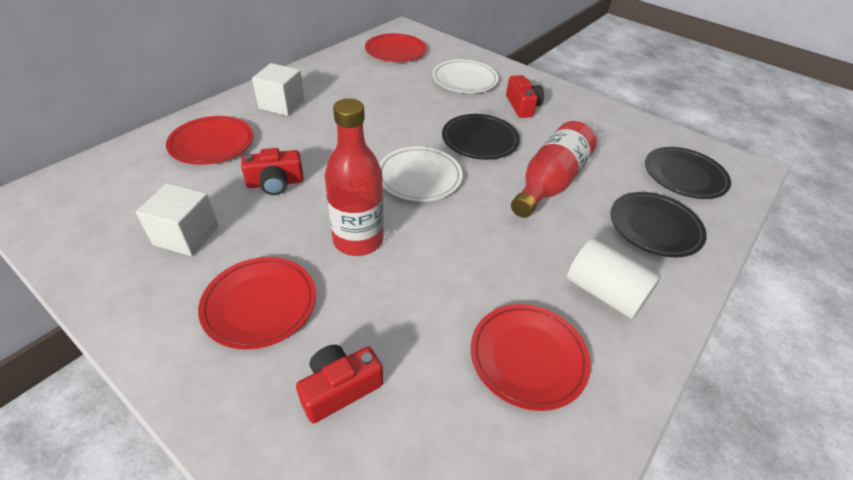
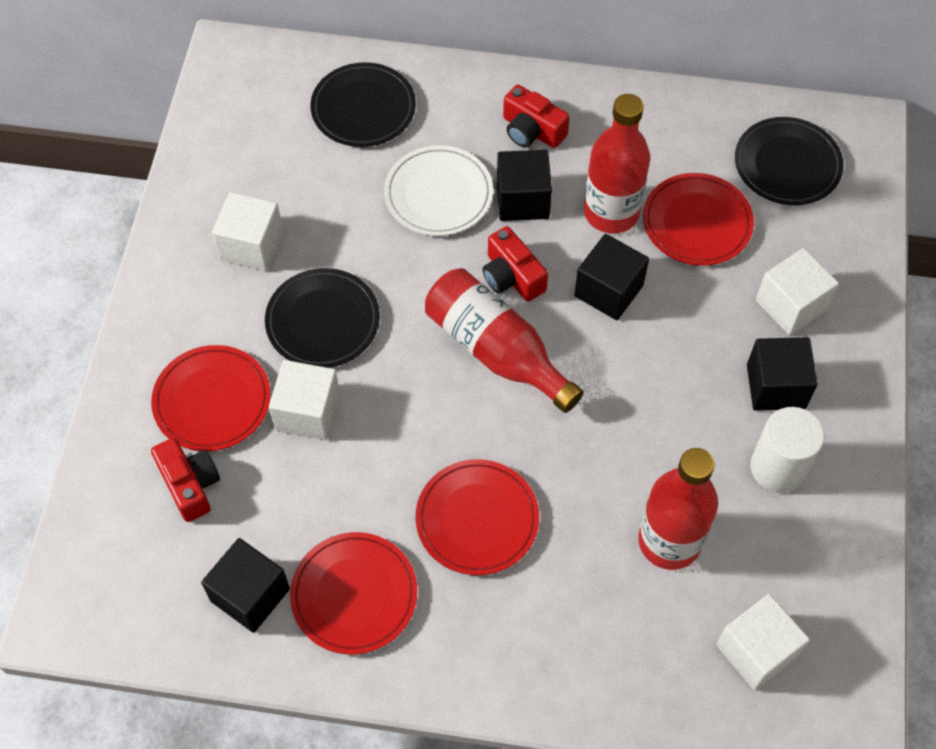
black cube: 0 -> 4
red bottle: 2 -> 3
white cube: 2 -> 4
white plate: 2 -> 1

